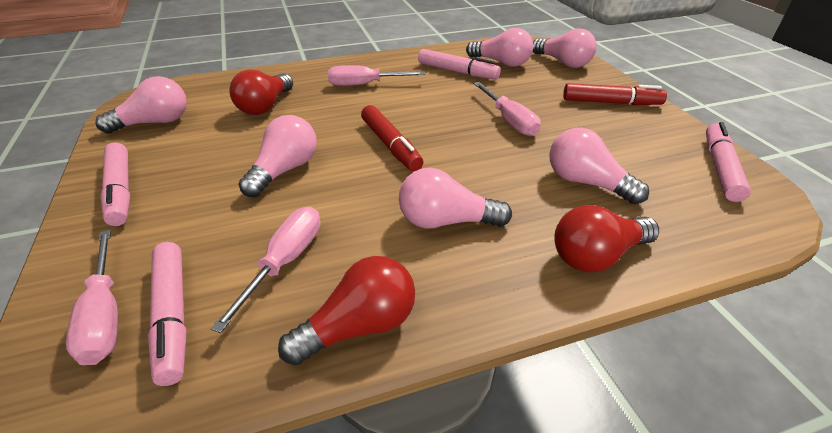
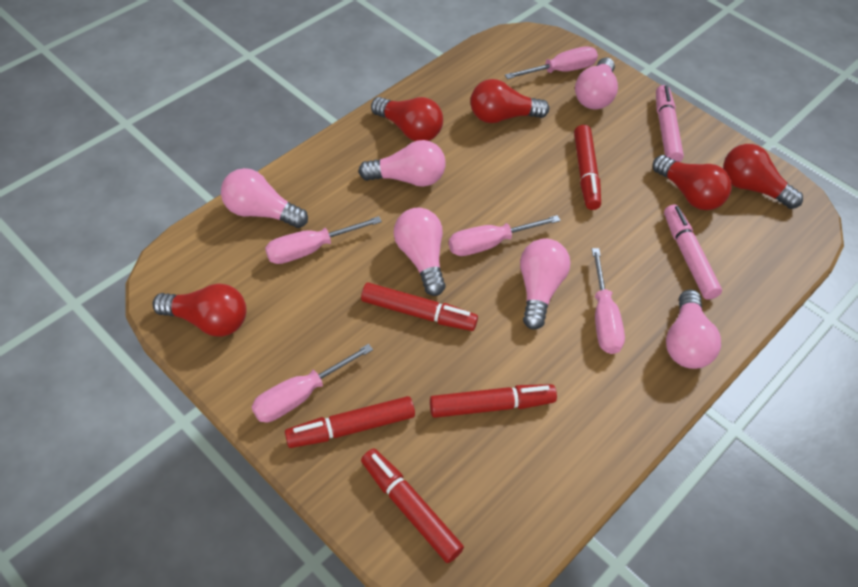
pink marker: 4 -> 2
pink screwdriver: 4 -> 5
red light bulb: 3 -> 5
red marker: 2 -> 5

